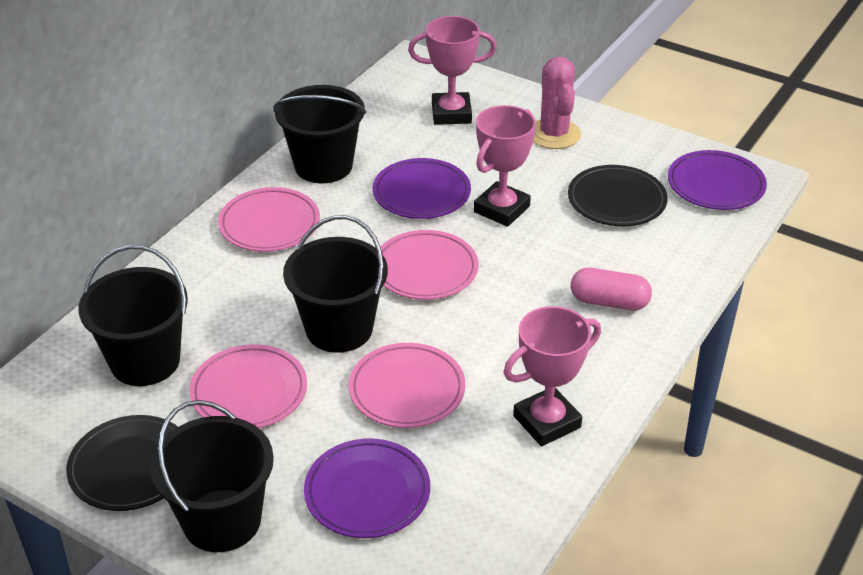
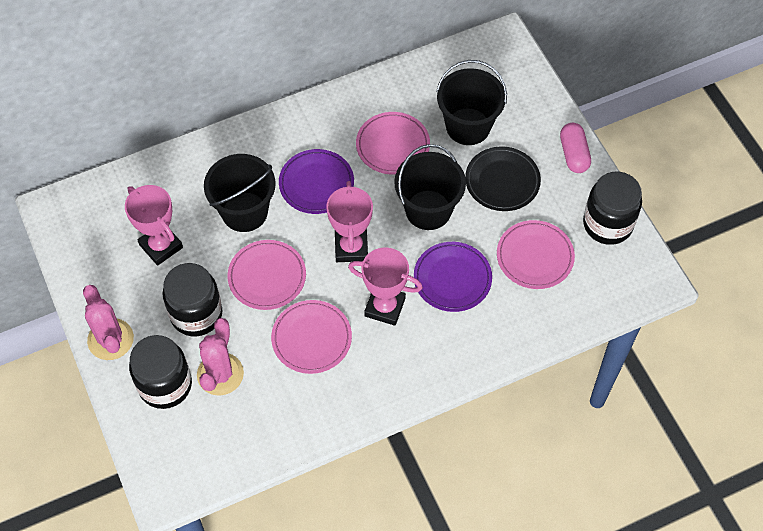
black bucket: 4 -> 3
black jar: 0 -> 3
black plate: 2 -> 1
pink cactus: 1 -> 2
purple plate: 3 -> 2

